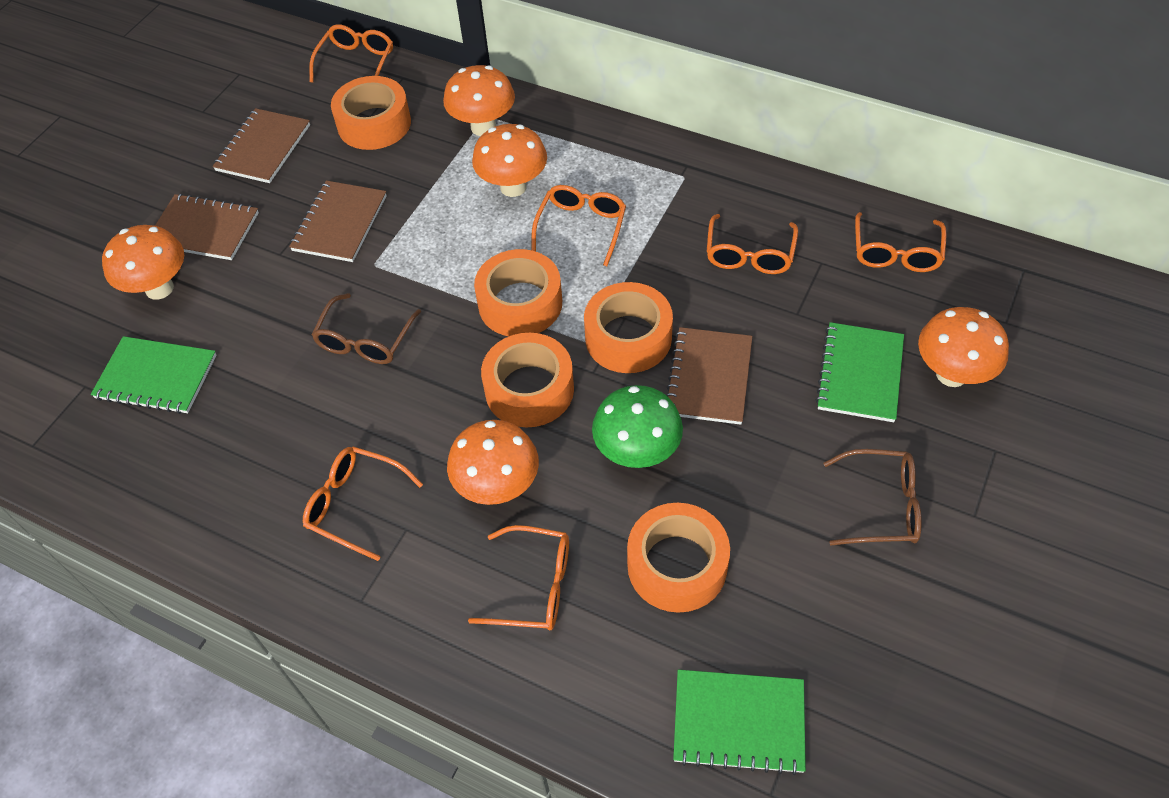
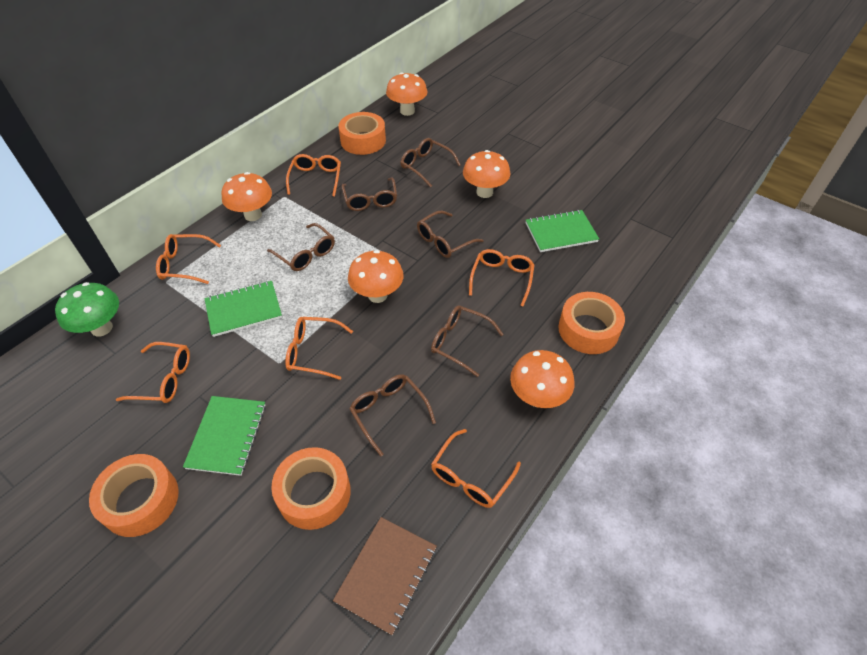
brown glasses: 2 -> 6
brown notebook: 4 -> 1
orange tape: 5 -> 4

